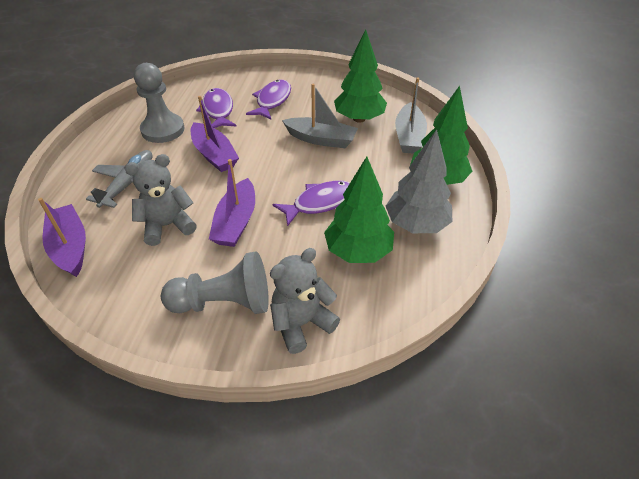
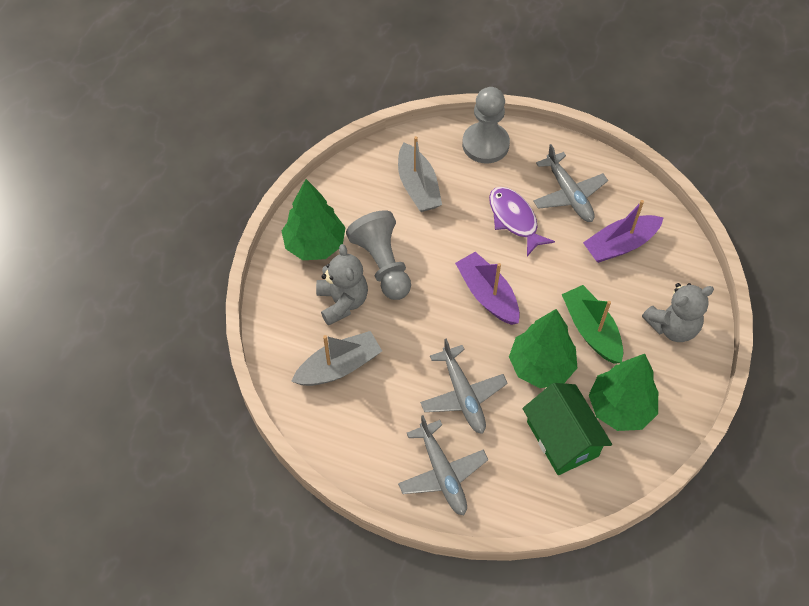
green boat: 0 -> 1
green house: 0 -> 1
grey plane: 1 -> 3
grey tree: 1 -> 0
purple boat: 3 -> 2
purple fish: 3 -> 1

